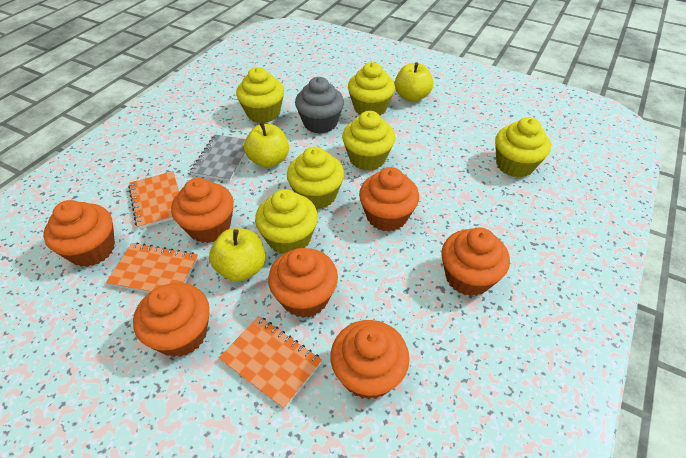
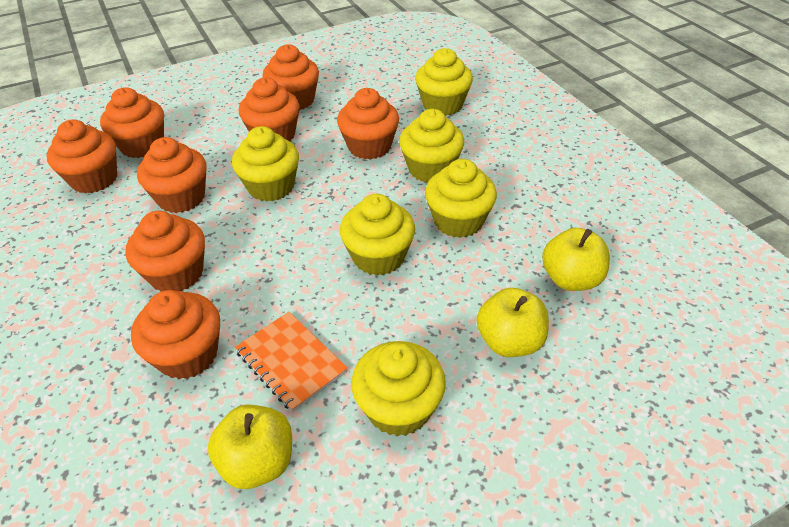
grey cupcake: 1 -> 0
grey notebook: 1 -> 0
orange cupcake: 7 -> 8
orange notebook: 3 -> 1

